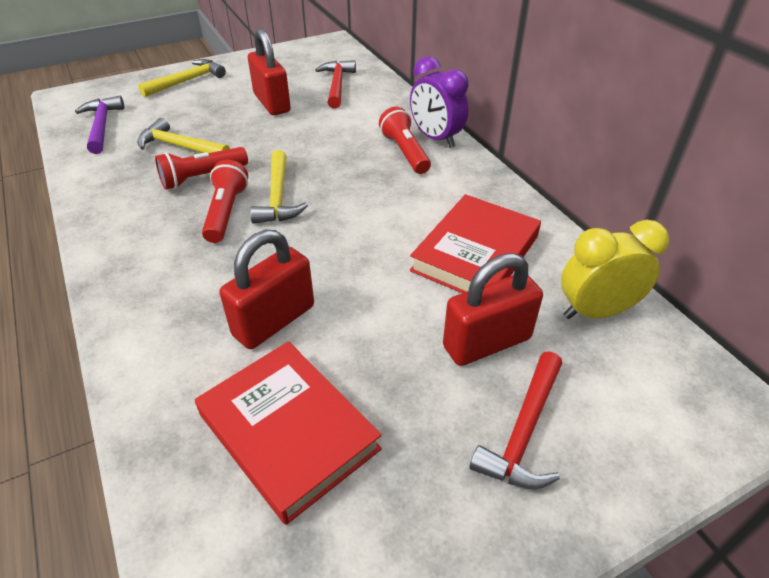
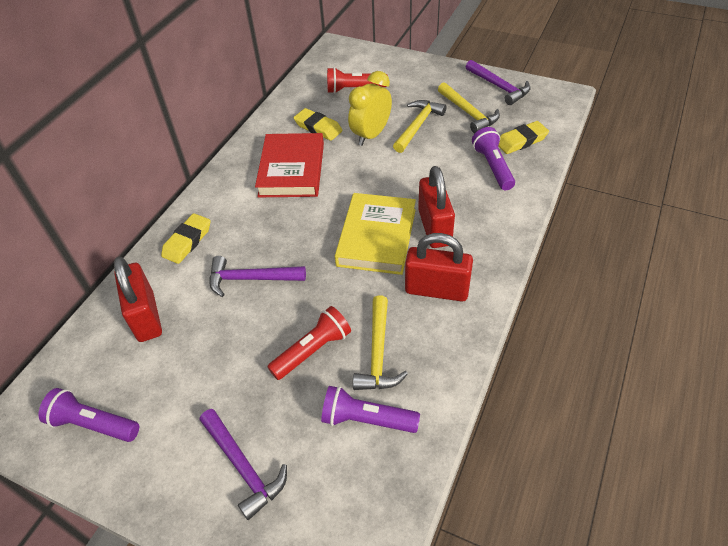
purple clock: 1 -> 0
purple flashlight: 0 -> 3
purple hammer: 1 -> 3
red book: 2 -> 1
red flashlight: 3 -> 2
red hammer: 2 -> 0
yellow book: 0 -> 1
yellow eraser: 0 -> 3

